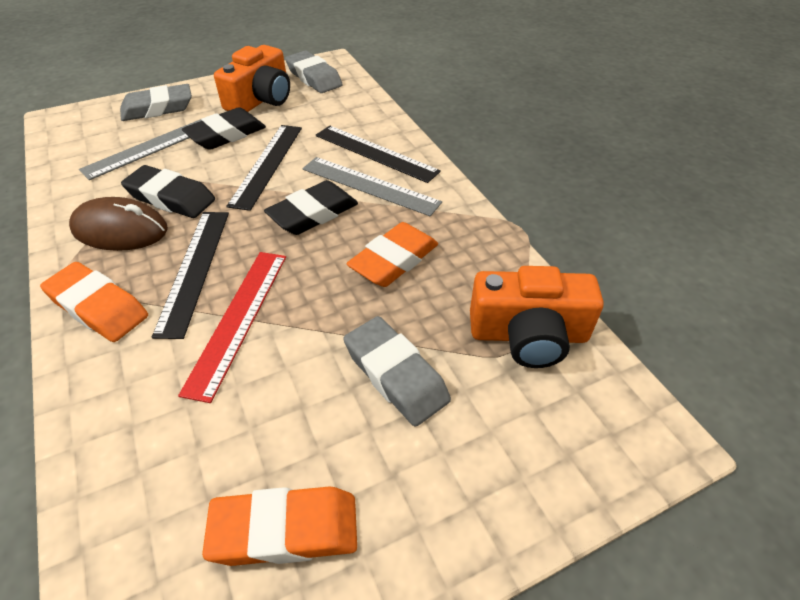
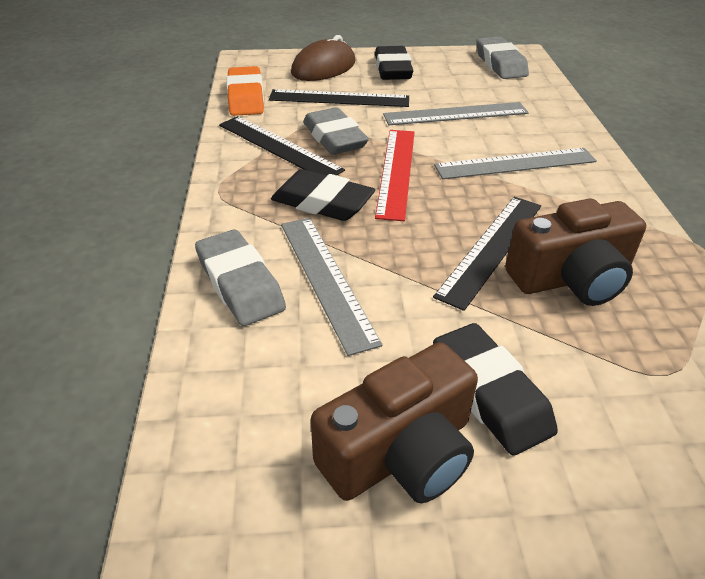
brown camera: 0 -> 2
grey ruler: 2 -> 3
orange camera: 2 -> 0
orange eraser: 3 -> 1

